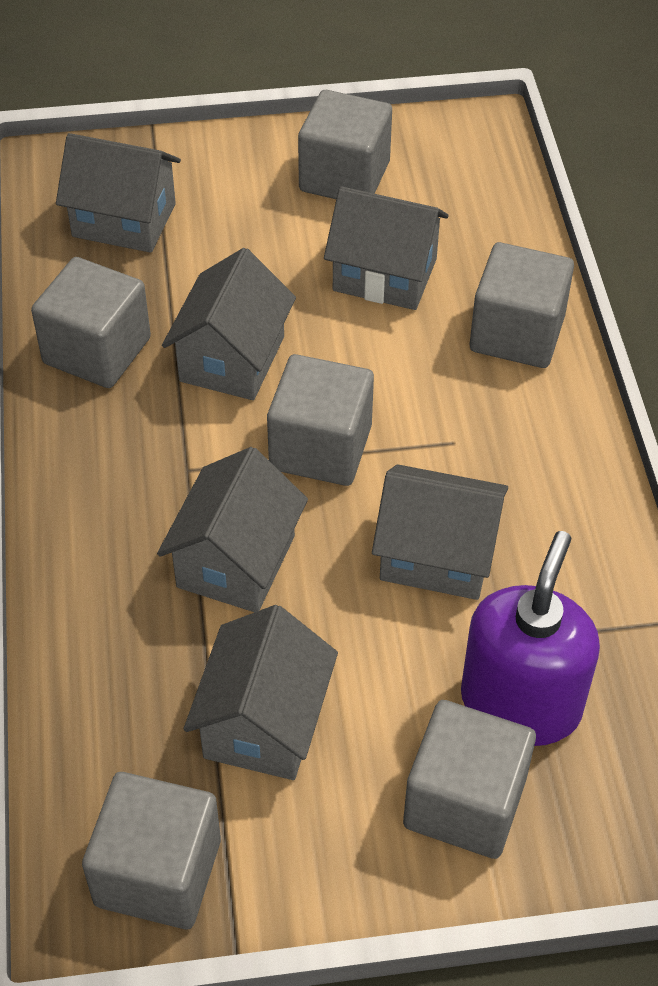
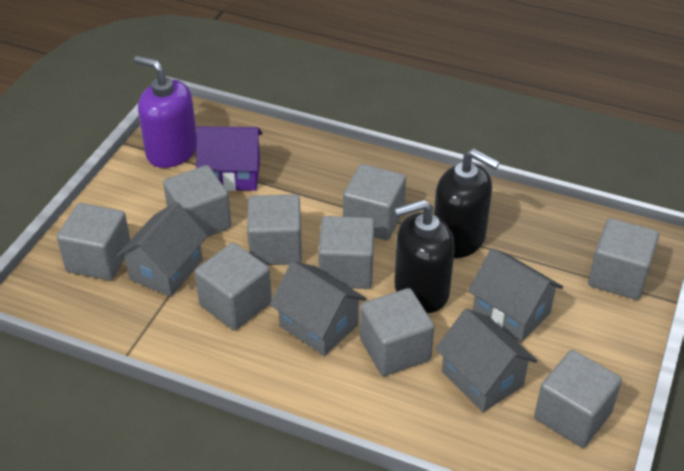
black soap dispenser: 0 -> 2
grey cube: 6 -> 9
grey house: 6 -> 4
purple house: 0 -> 1

